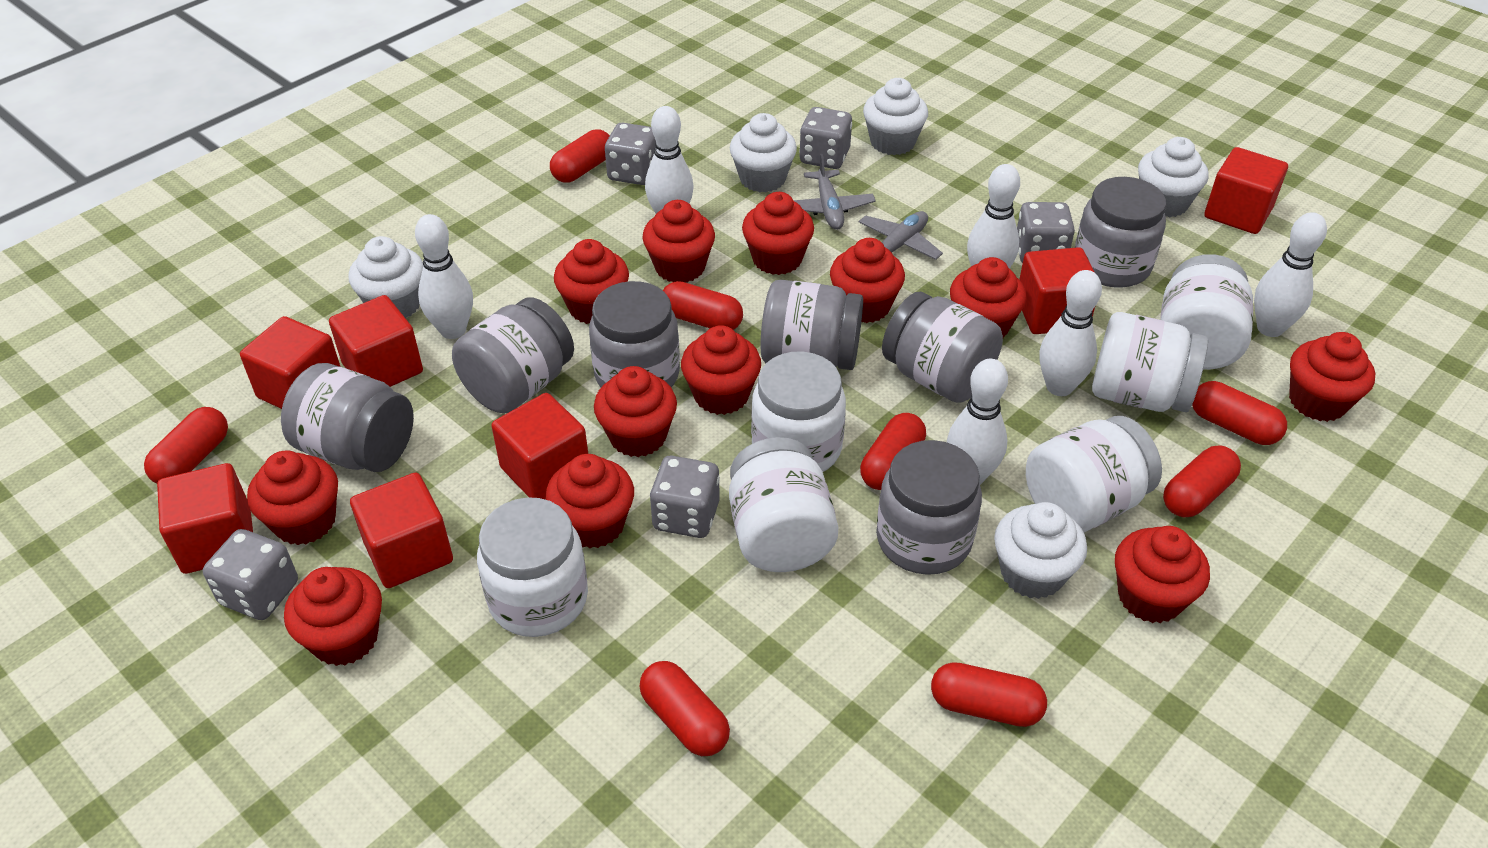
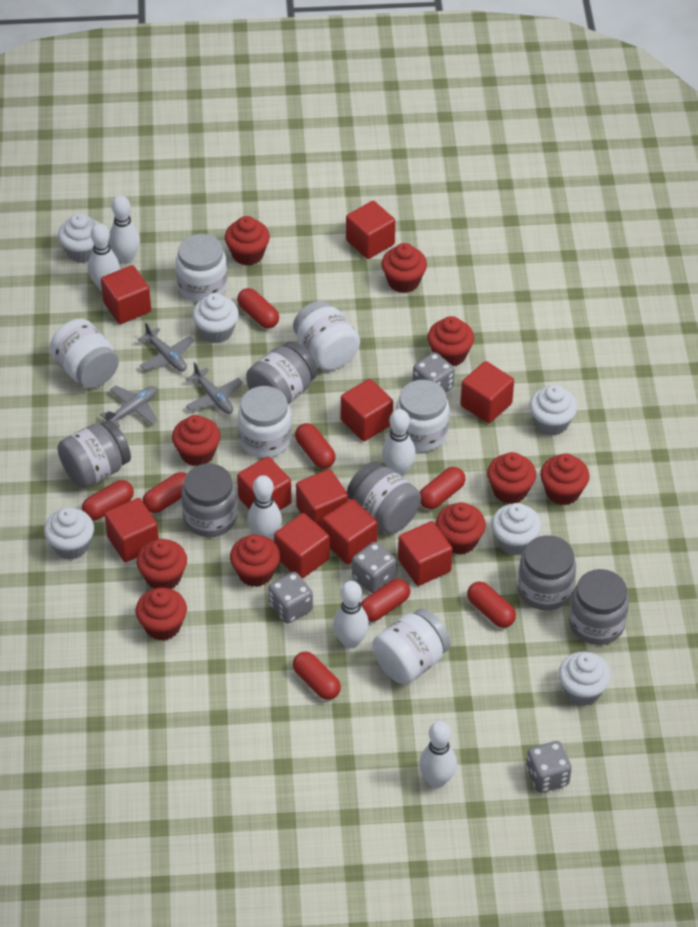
grey dice: 5 -> 4
grey jar: 7 -> 6
grey plane: 2 -> 3
red cube: 7 -> 10
red cupcake: 12 -> 10
white cupcake: 5 -> 6

